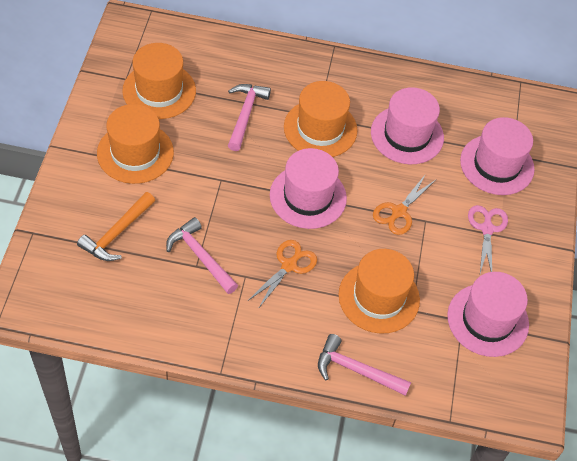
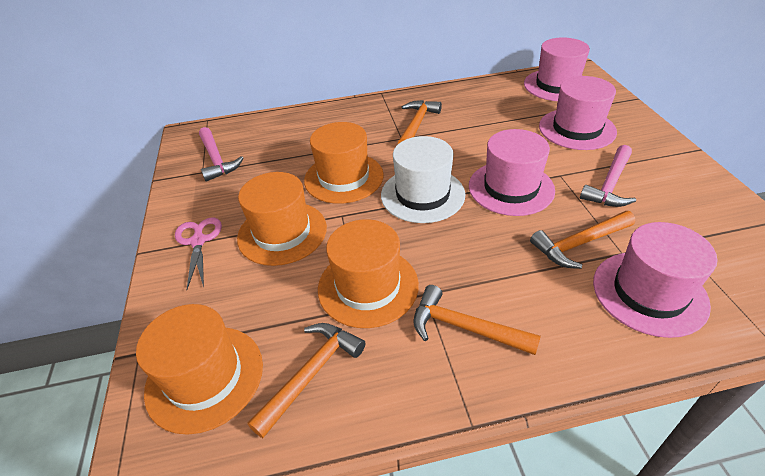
orange hammer: 1 -> 4
orange scissors: 2 -> 0
pink hammer: 3 -> 2
white hat: 0 -> 1

